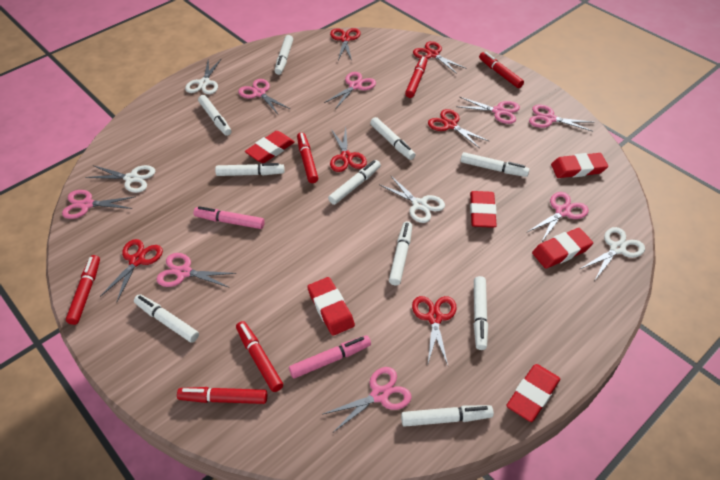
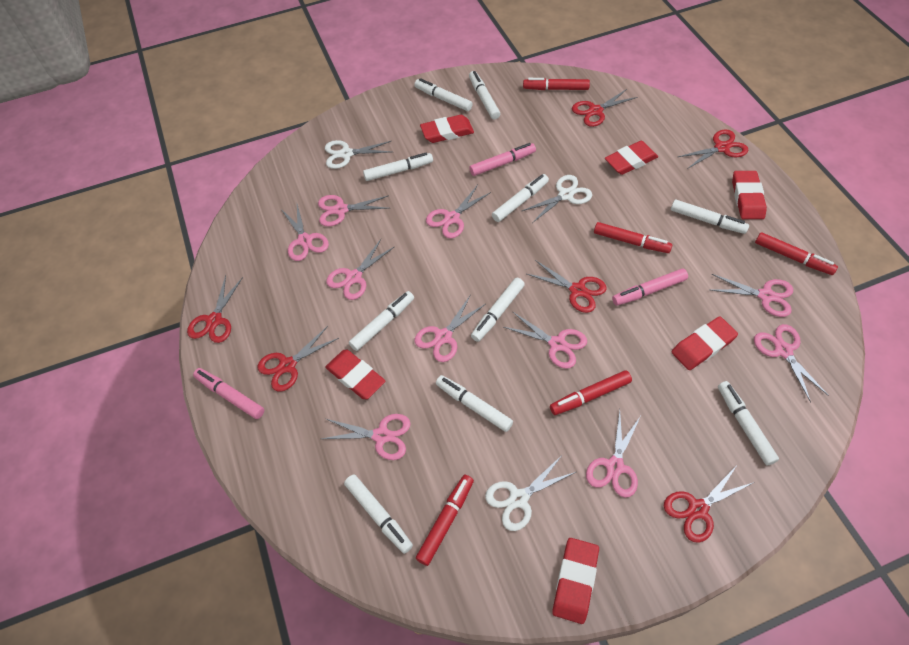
pink marker: 2 -> 3
pink scissors: 8 -> 10
red marker: 6 -> 5
white scissors: 4 -> 3

